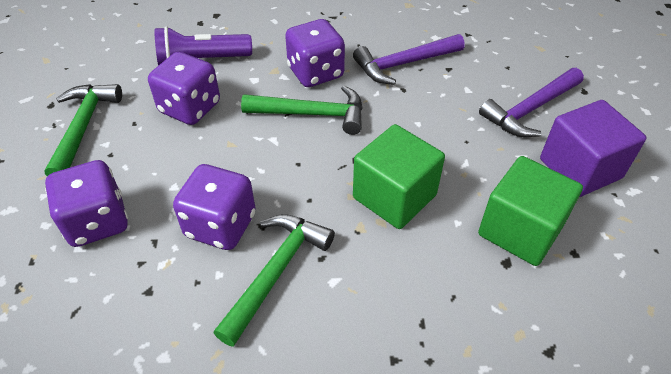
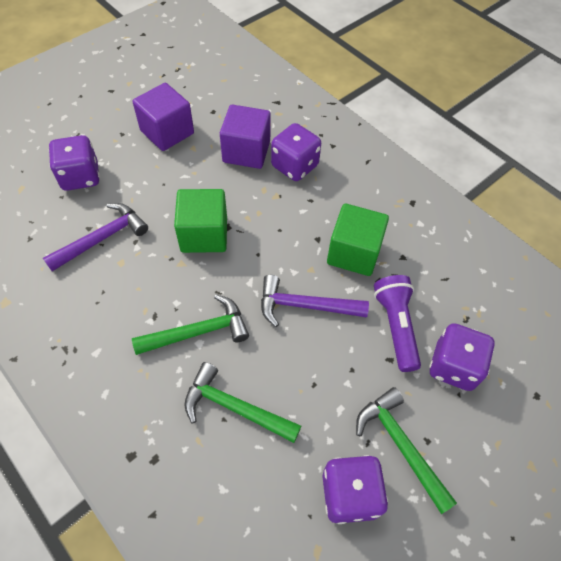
purple cube: 1 -> 2

